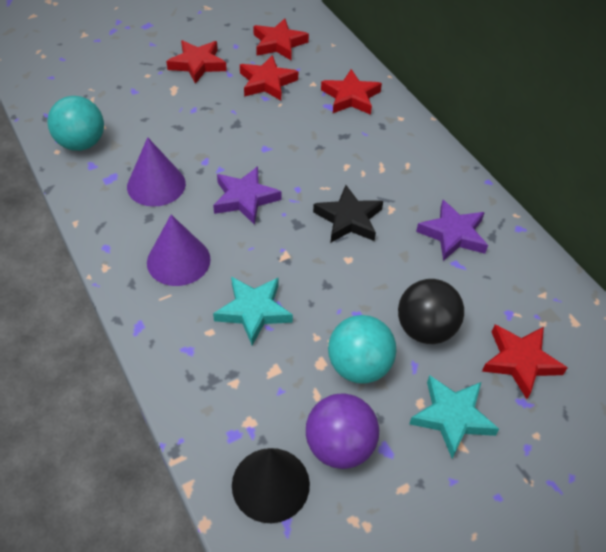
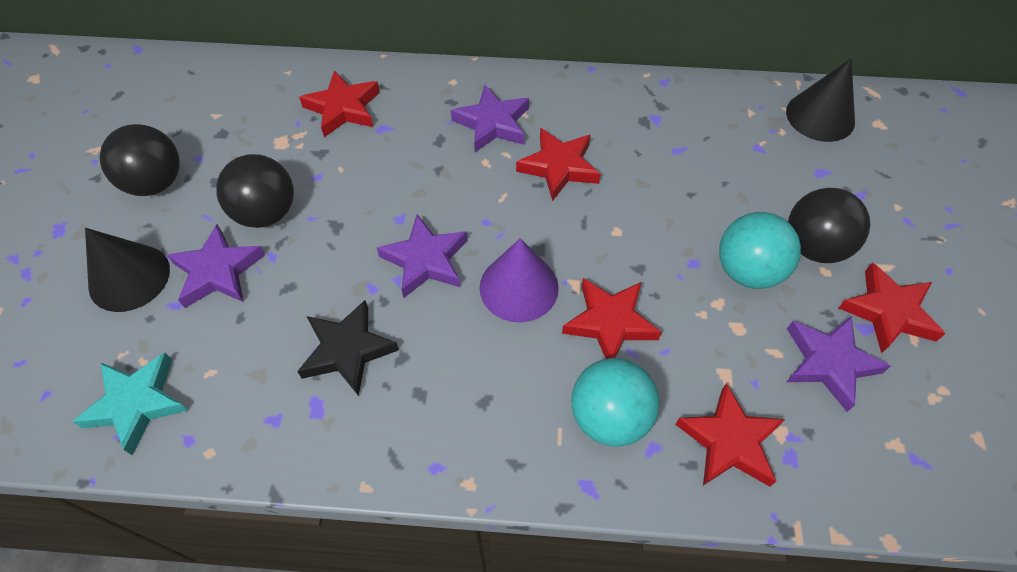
black ball: 1 -> 3
black cone: 1 -> 2
purple ball: 1 -> 0
purple cone: 2 -> 1
purple star: 2 -> 4
turquoise star: 2 -> 1

